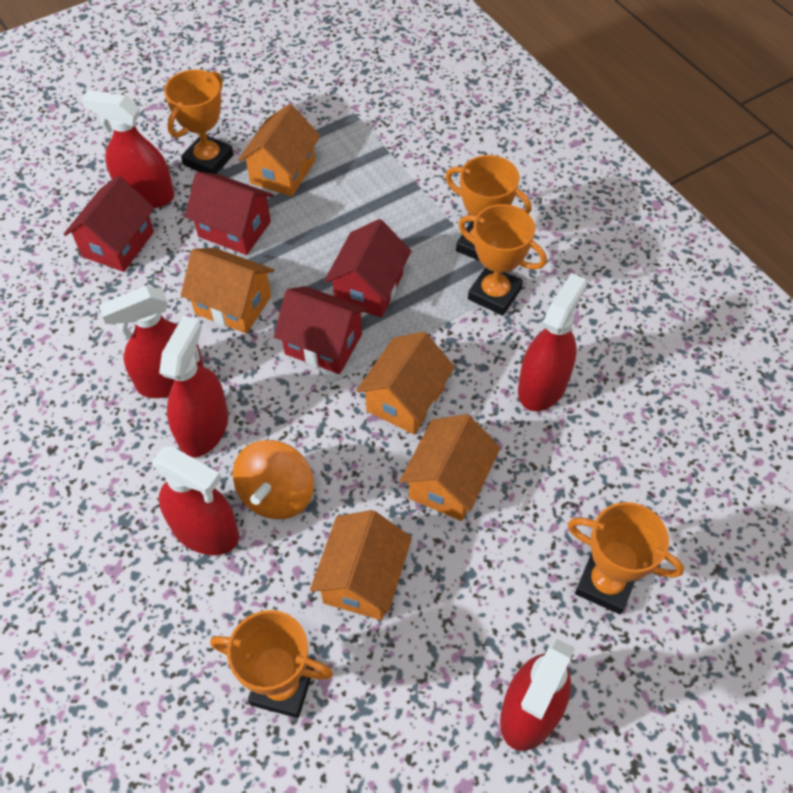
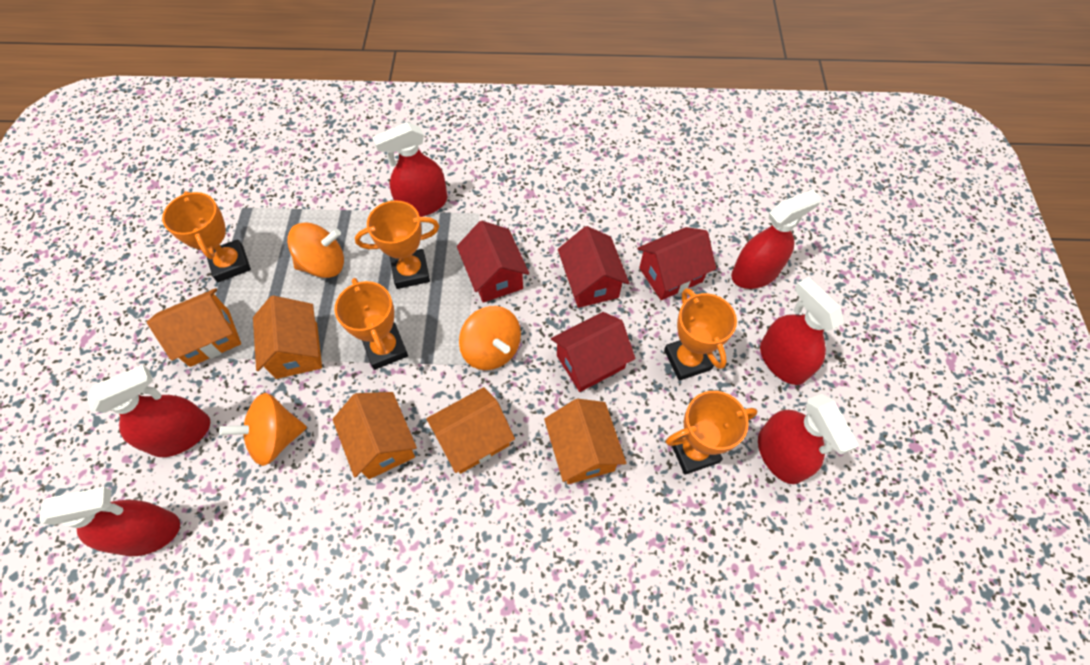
orange spinning top: 1 -> 3

